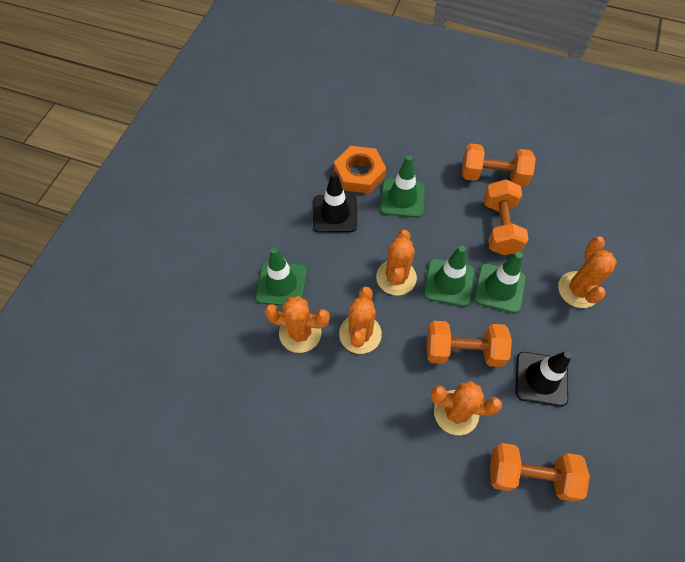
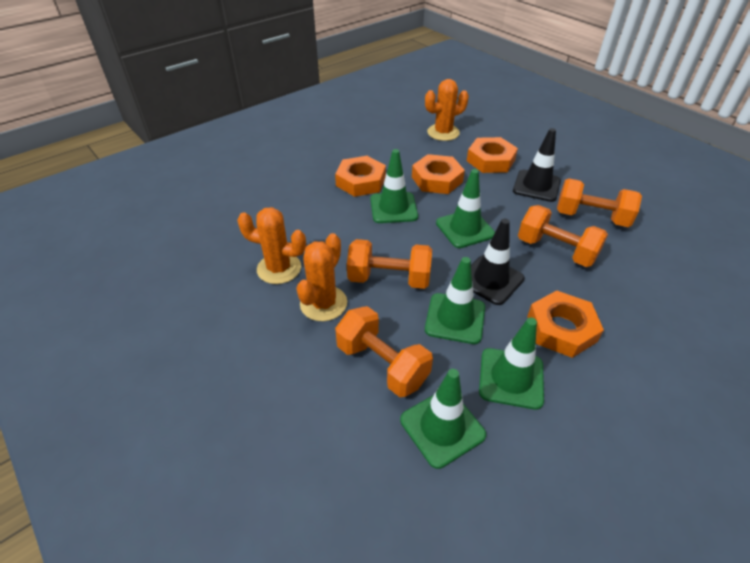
green traffic cone: 4 -> 5
orange cactus: 5 -> 3
orange nut: 1 -> 4

